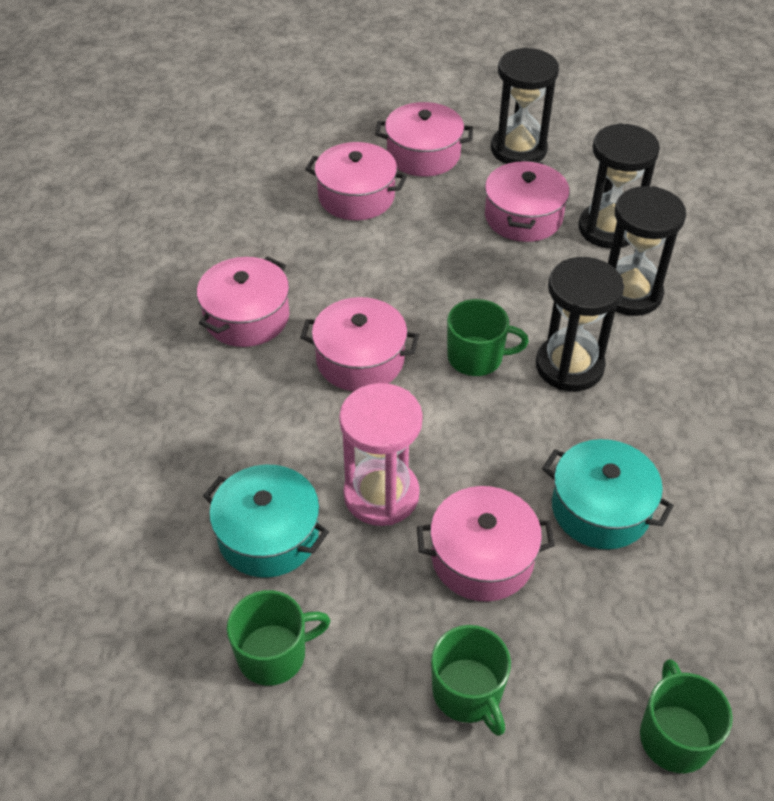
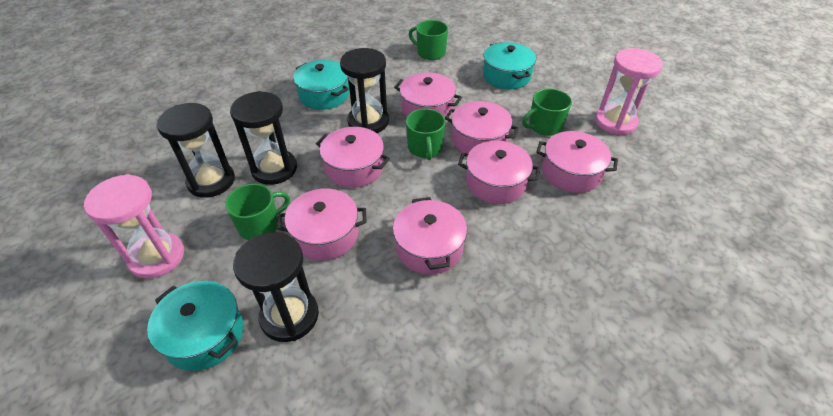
pink hourglass: 1 -> 2
pink pot: 6 -> 7
turquoise pot: 2 -> 3

